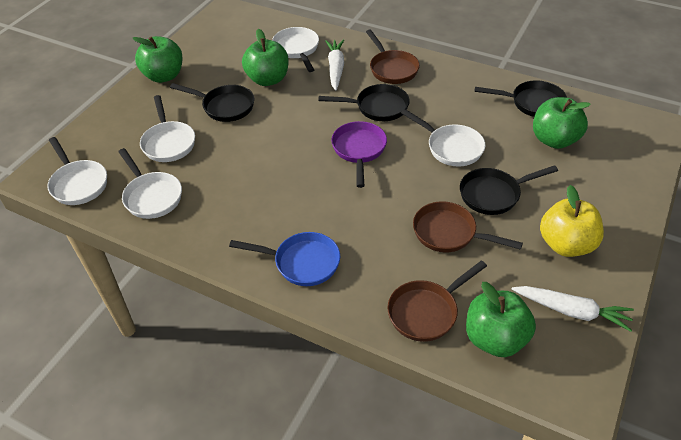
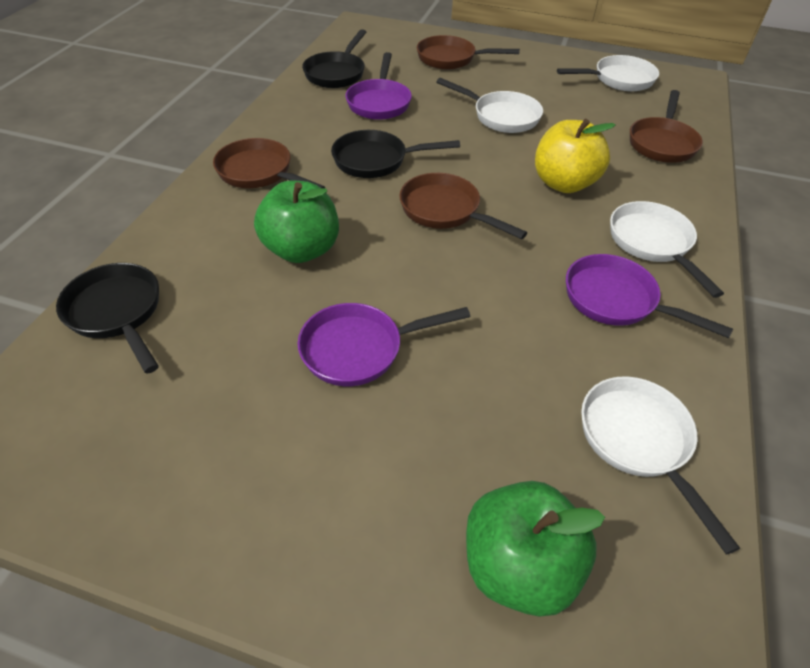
black pan: 4 -> 3
blue pan: 1 -> 0
brown pan: 3 -> 4
green apple: 4 -> 2
purple pan: 1 -> 3
white carrot: 2 -> 0
white pan: 5 -> 4

